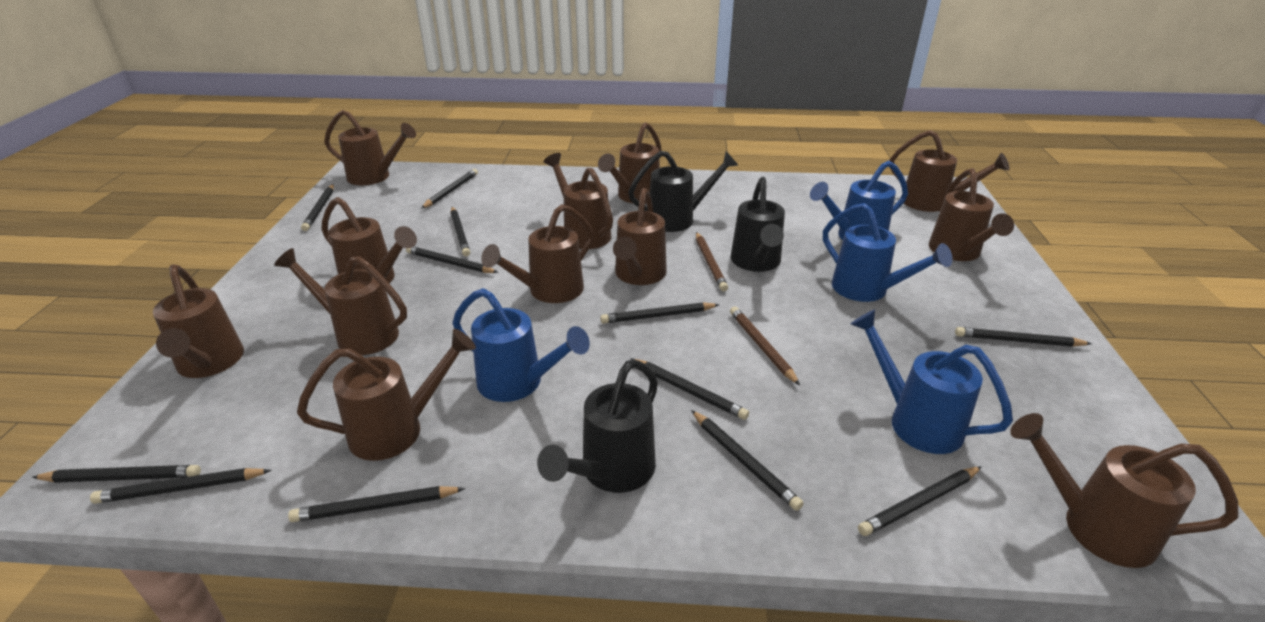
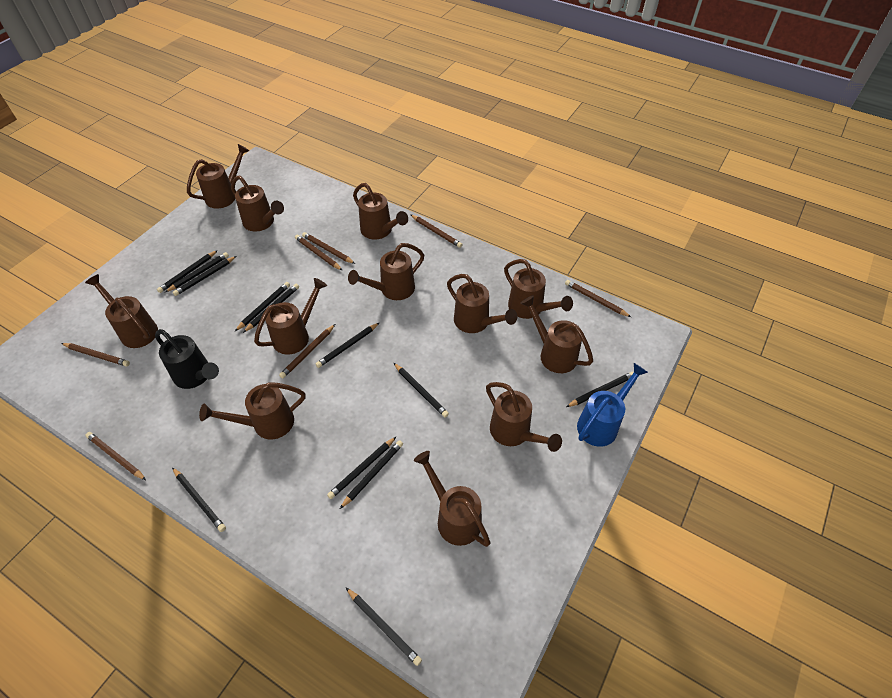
black watering can: 3 -> 1
blue watering can: 4 -> 1
brown pencil: 2 -> 7

